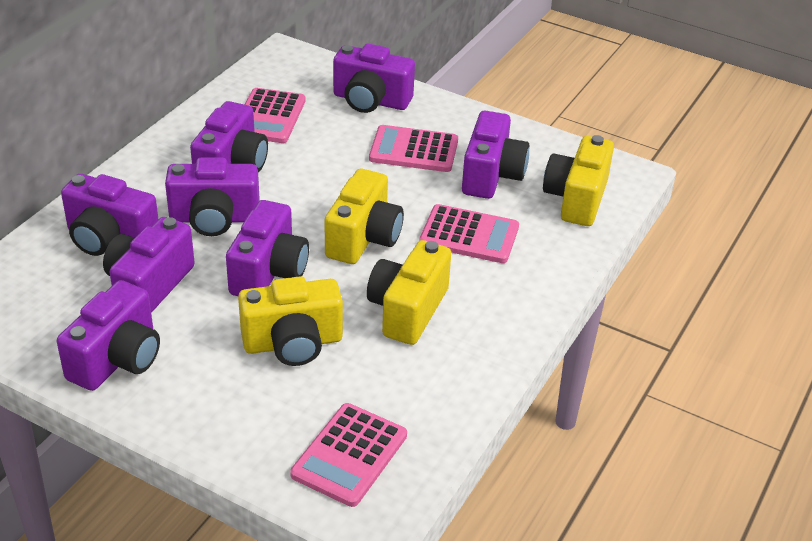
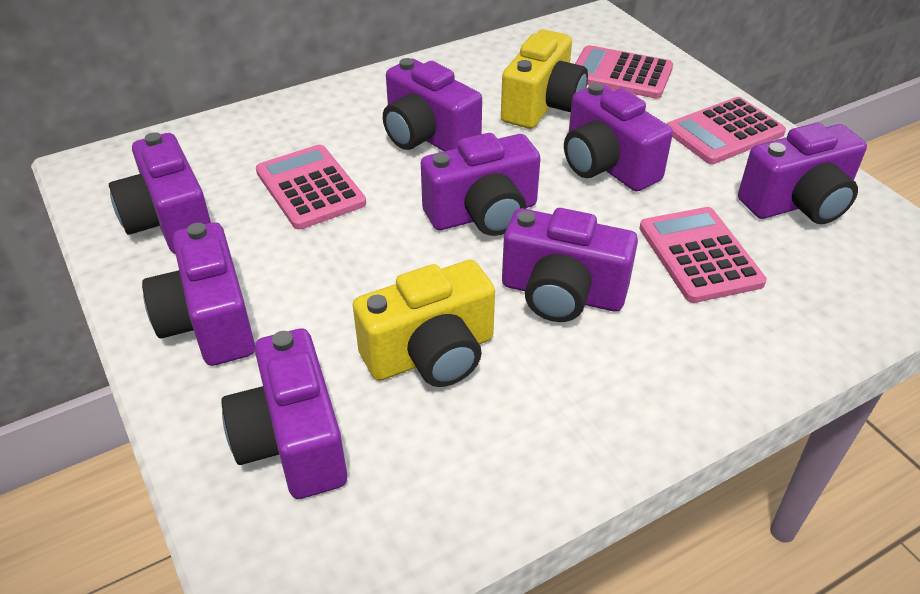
yellow camera: 4 -> 2

